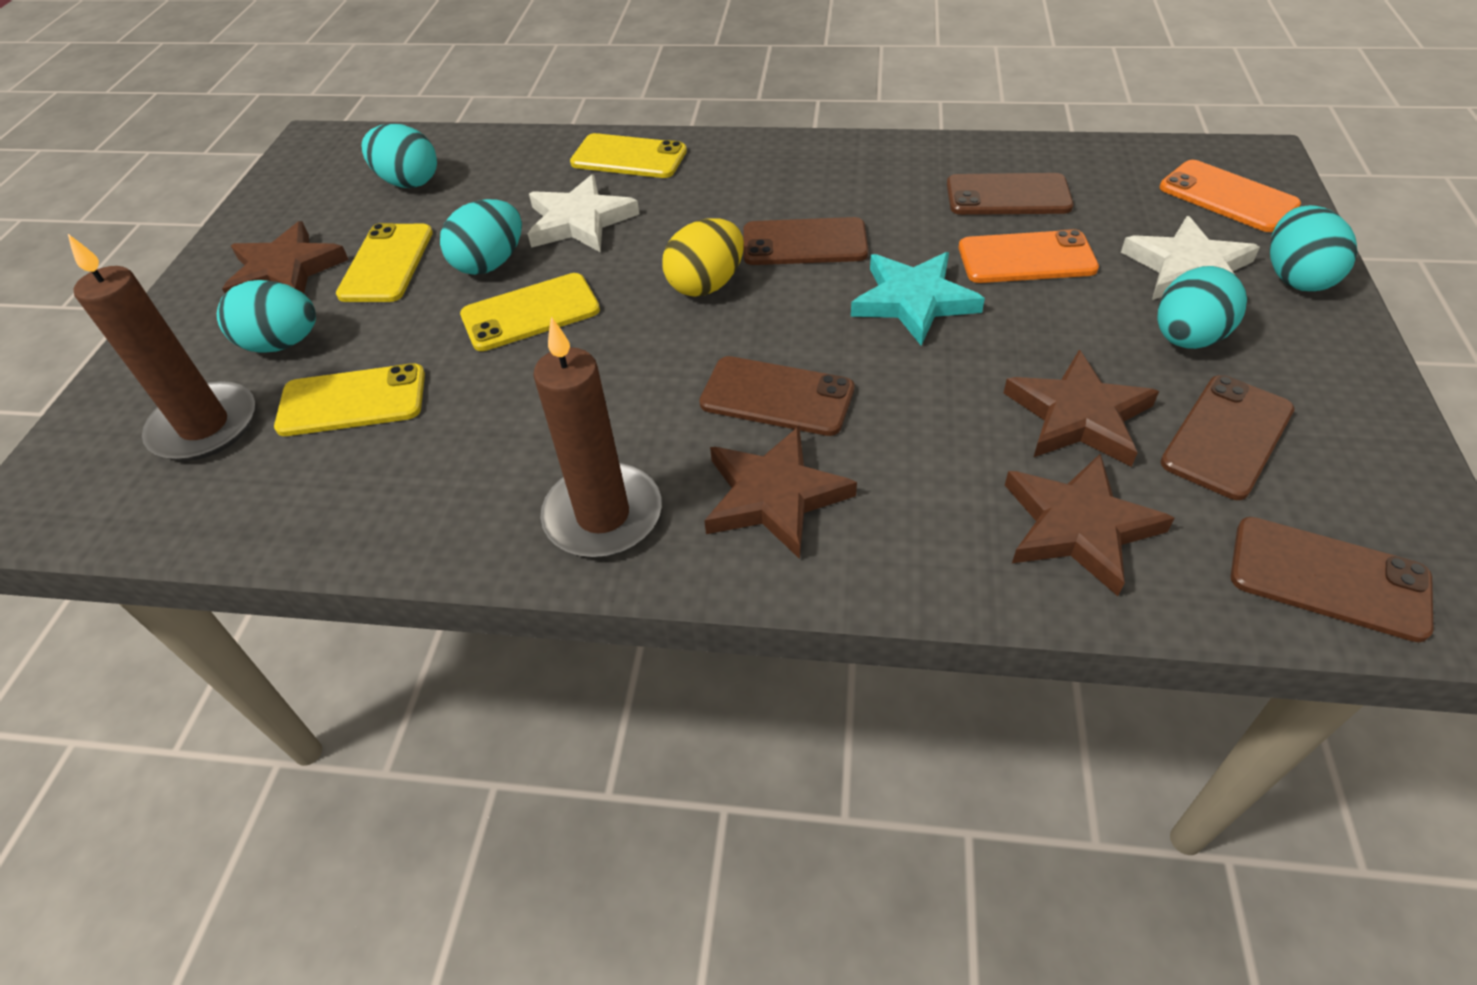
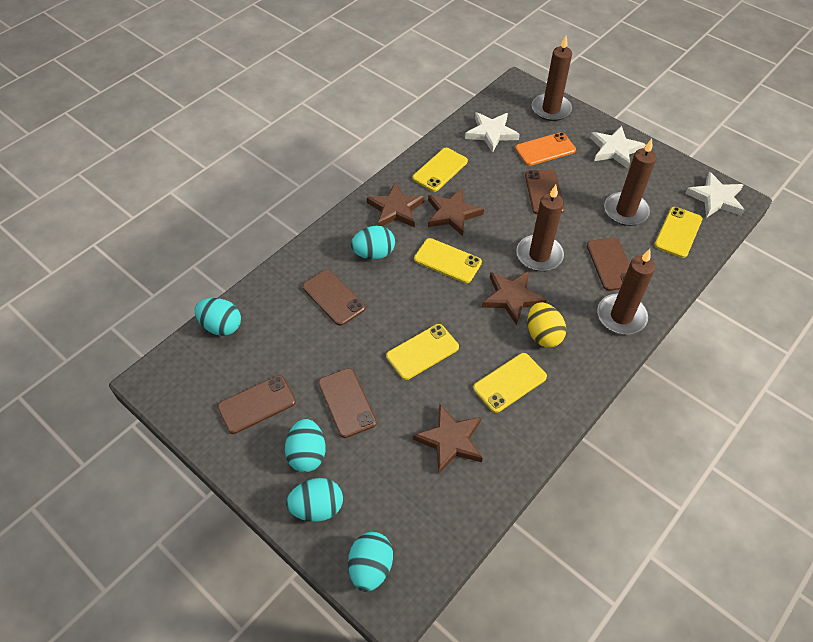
brown candle: 2 -> 4
orange phone: 2 -> 1
turquoise star: 1 -> 0
white star: 2 -> 3
yellow phone: 4 -> 5

